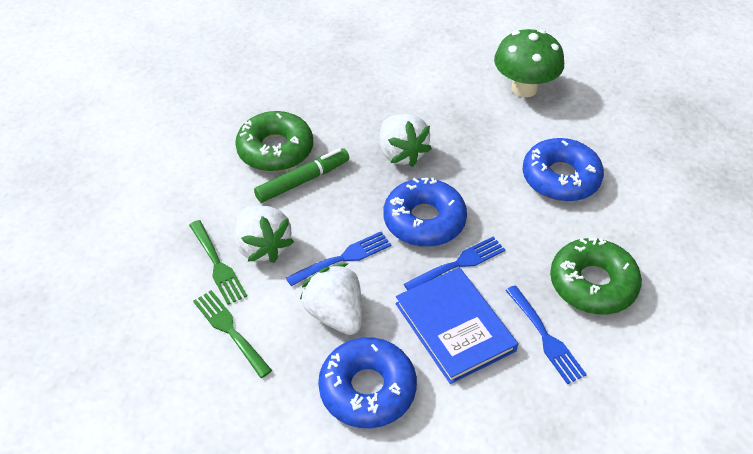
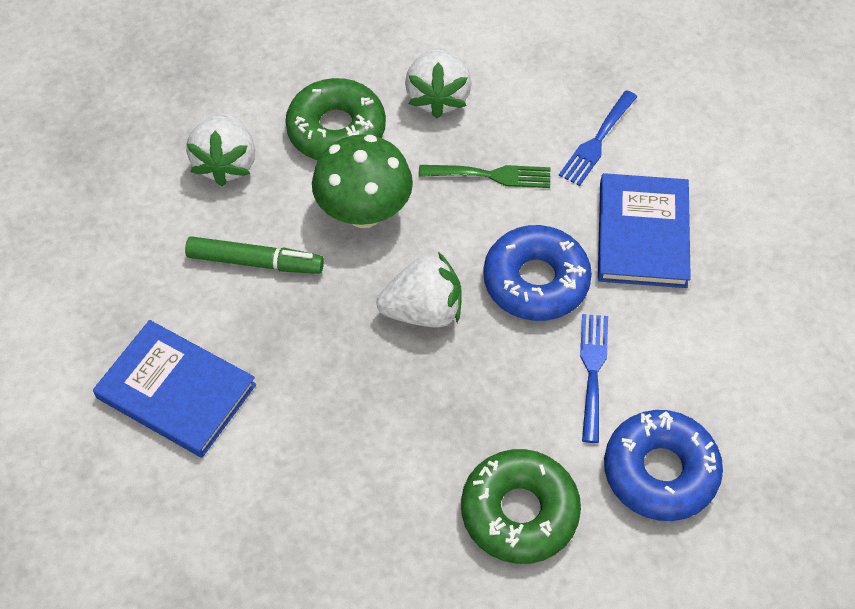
blue book: 1 -> 2
blue donut: 3 -> 2
blue fork: 3 -> 2
green fork: 2 -> 1

